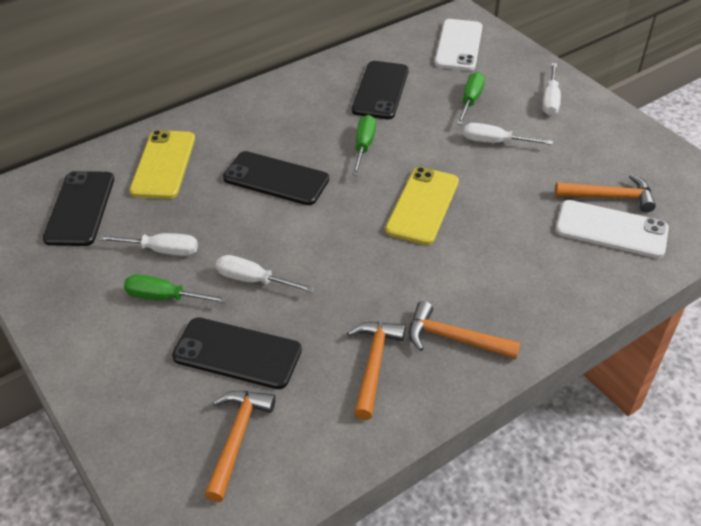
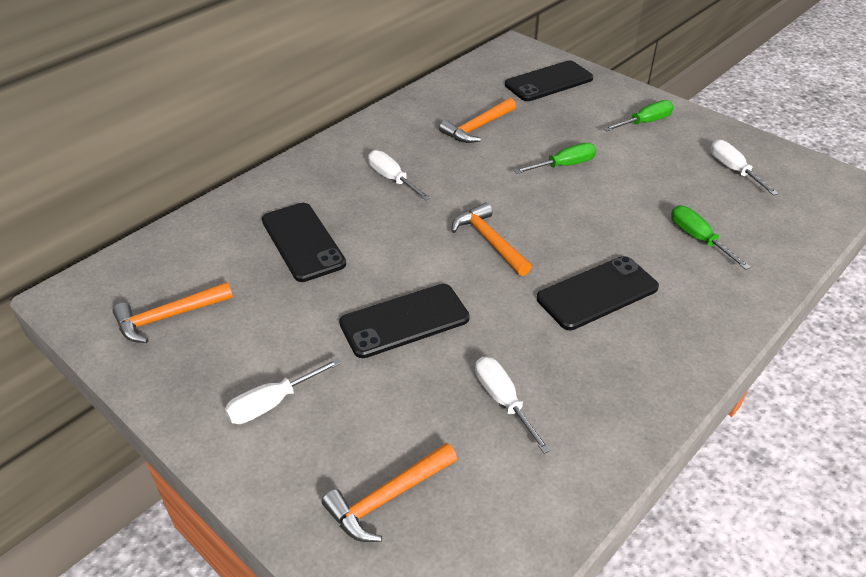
white phone: 2 -> 0
yellow phone: 2 -> 0

